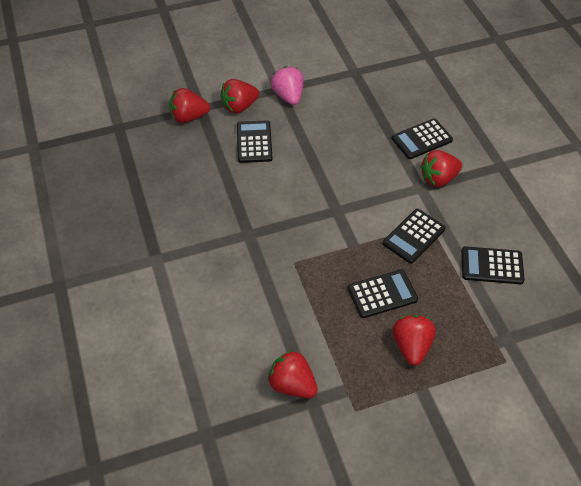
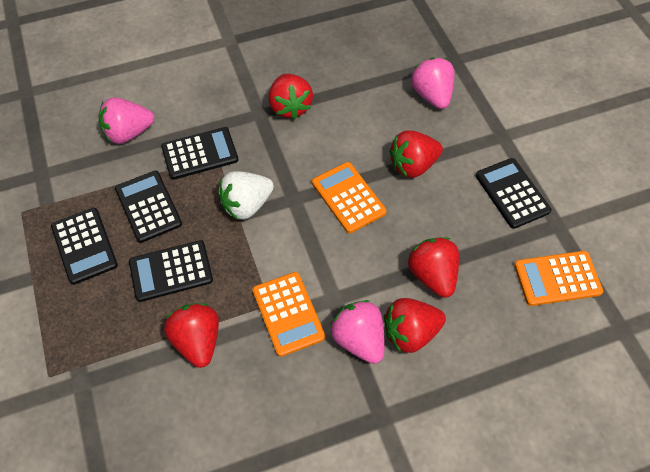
orange calculator: 0 -> 3
pink strawberry: 1 -> 3
white strawberry: 0 -> 1

